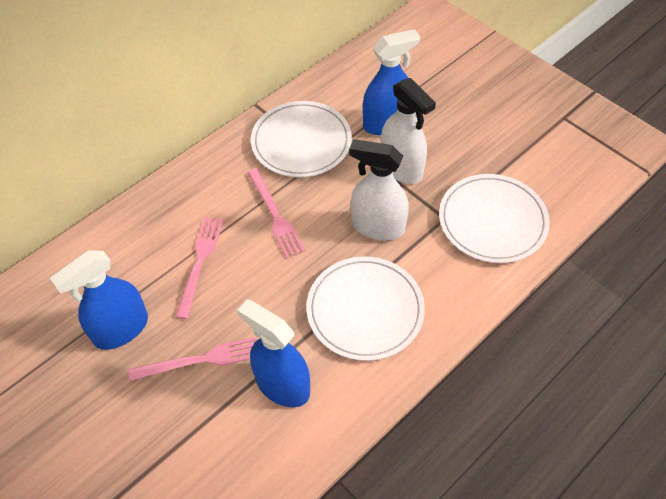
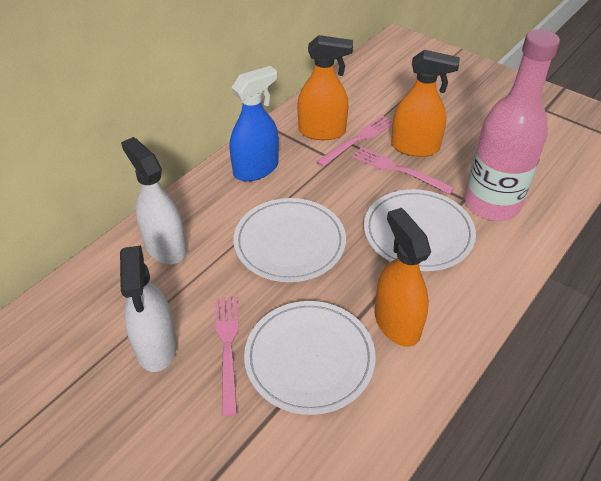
blue spray bottle: 3 -> 1
orange spray bottle: 0 -> 3
pink bottle: 0 -> 1

